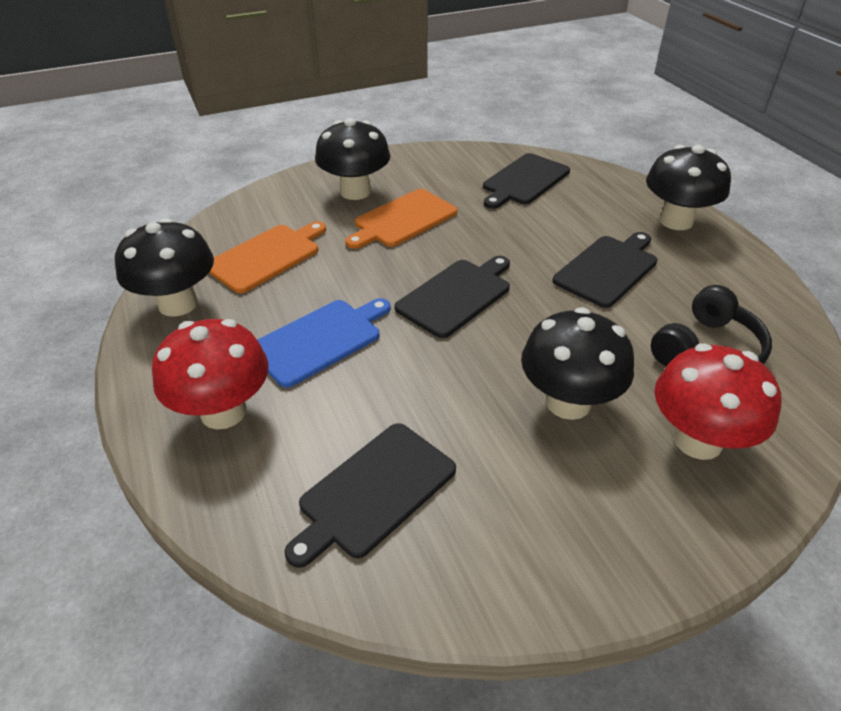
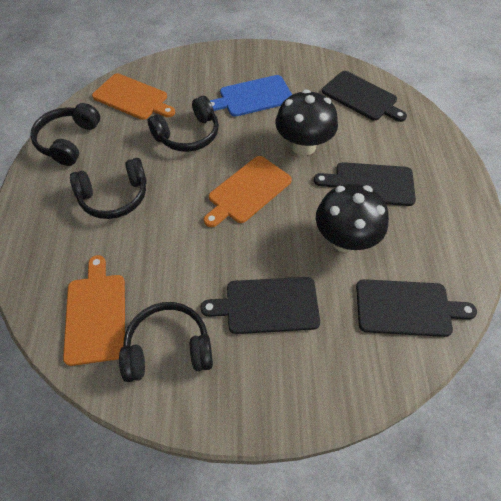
black headphones: 1 -> 4
black mushroom: 4 -> 2
orange cutting board: 2 -> 3
red mushroom: 2 -> 0

